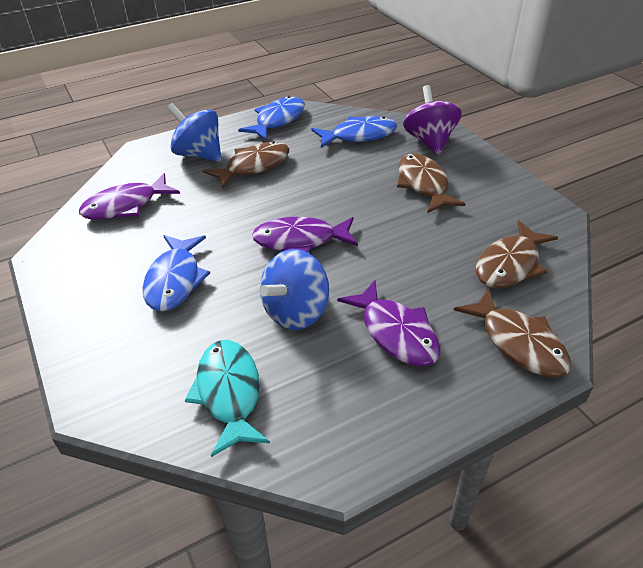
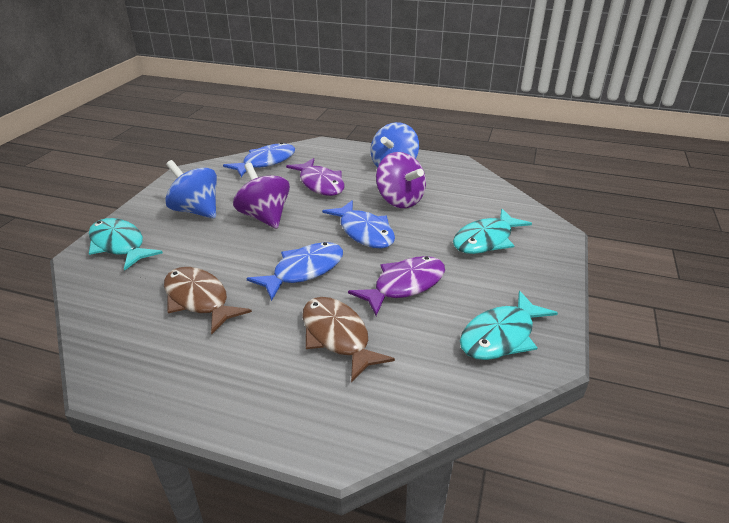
brown fish: 4 -> 2
purple fish: 3 -> 2
purple spinning top: 1 -> 2
turquoise fish: 1 -> 3

